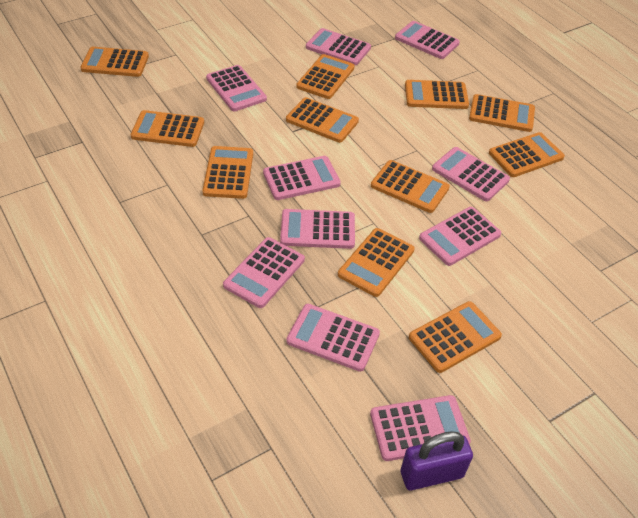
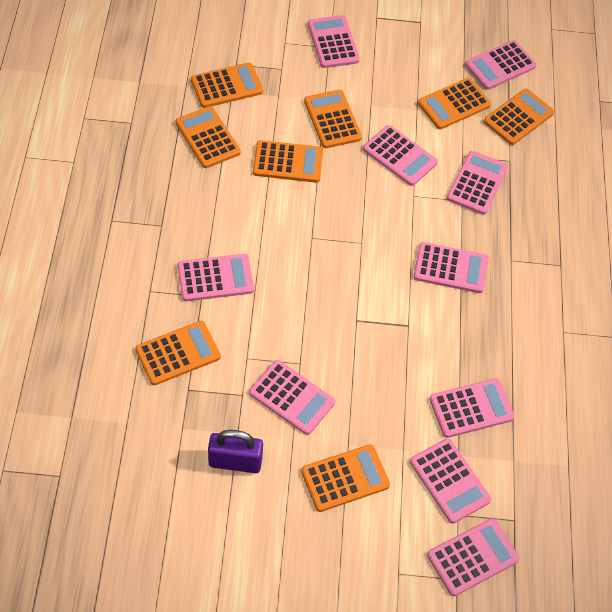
orange calculator: 11 -> 8

